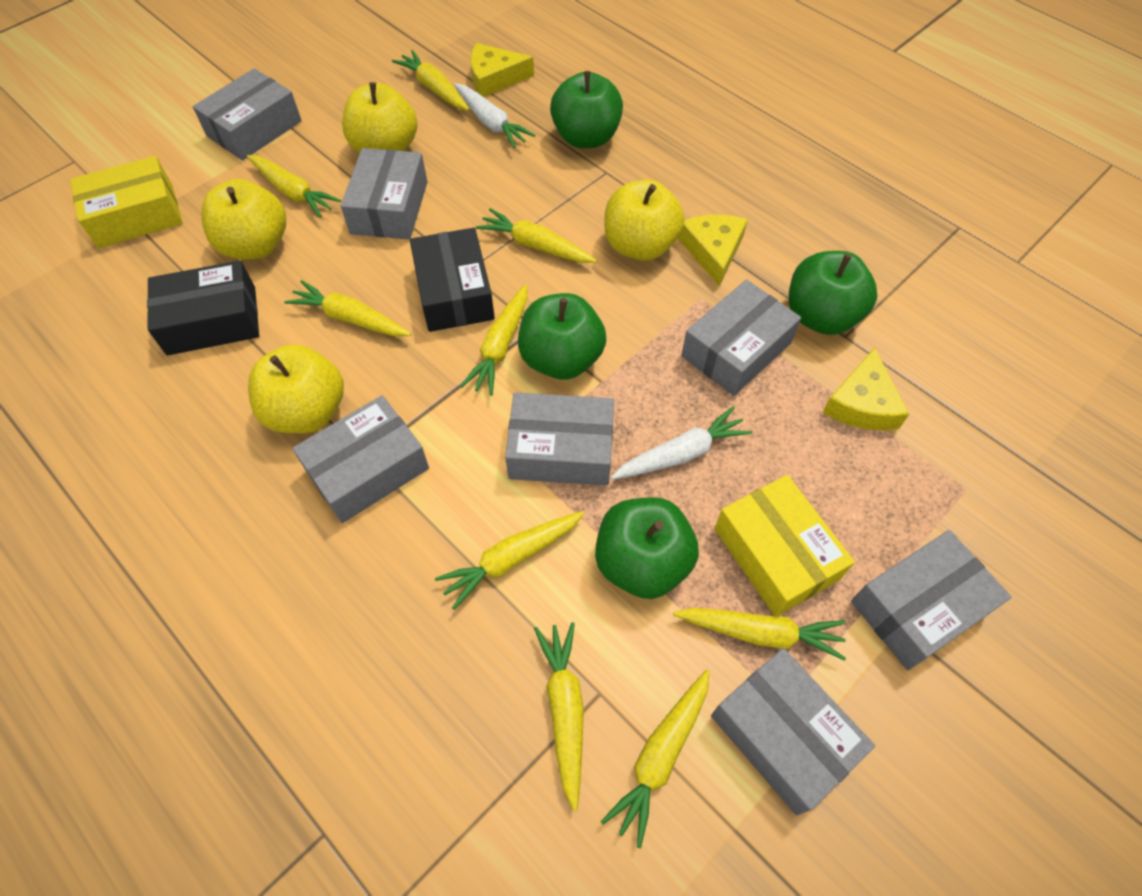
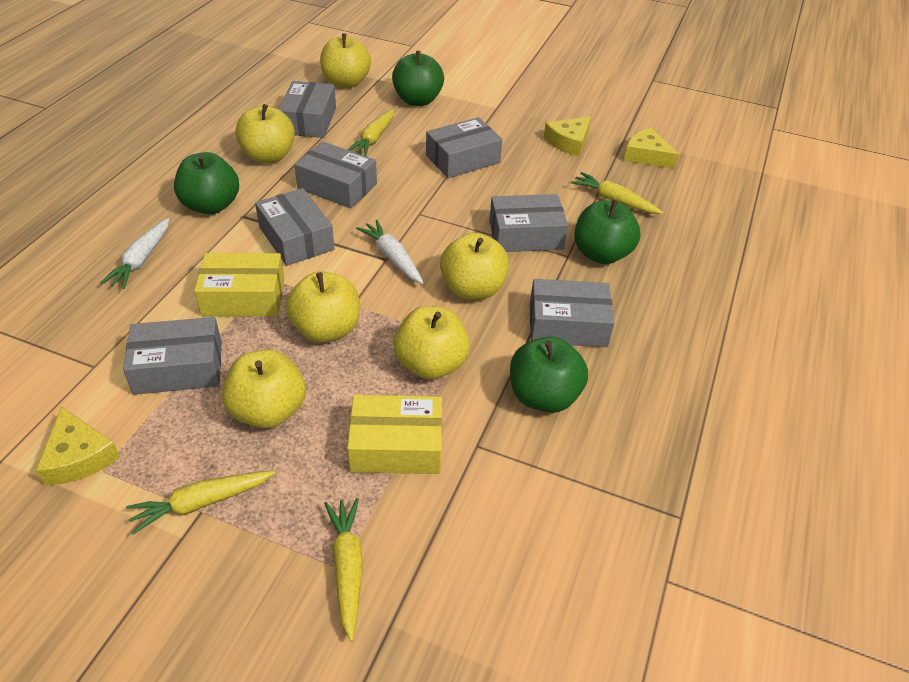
black box: 2 -> 0
yellow apple: 4 -> 6
yellow carrot: 9 -> 4

